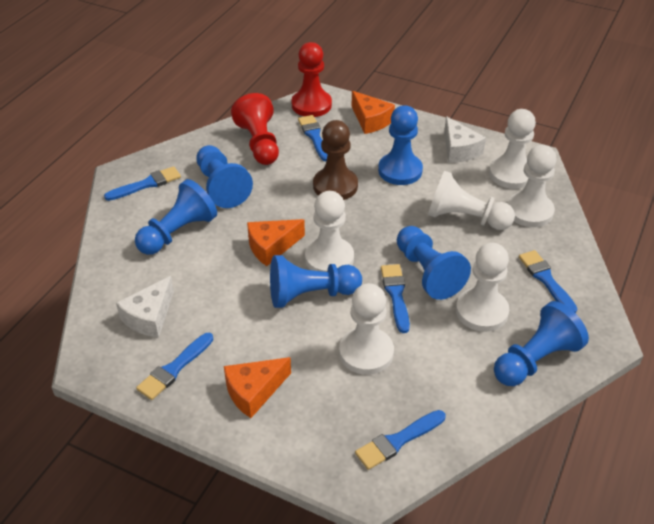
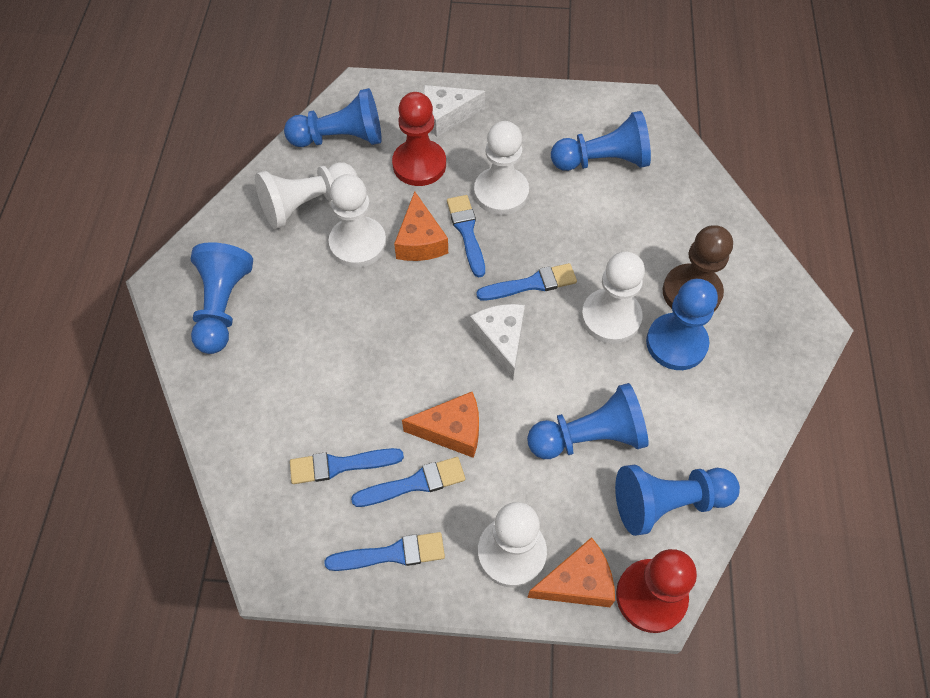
blue brush: 6 -> 5
white pawn: 6 -> 5

